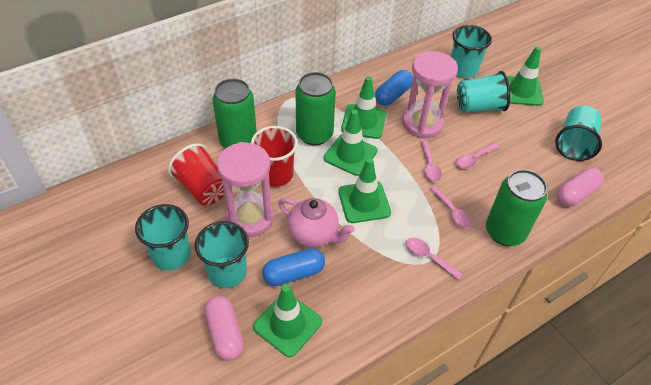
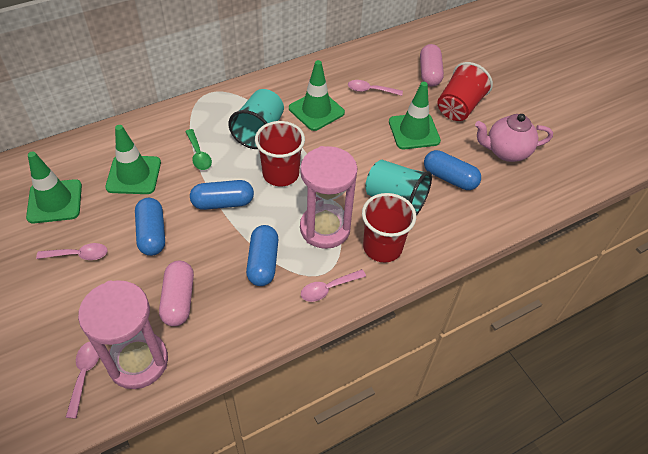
blue capsule: 2 -> 4
green can: 3 -> 0
green spoon: 0 -> 1
green traffic cone: 5 -> 4
red cup: 2 -> 3
turquoise cup: 5 -> 2

